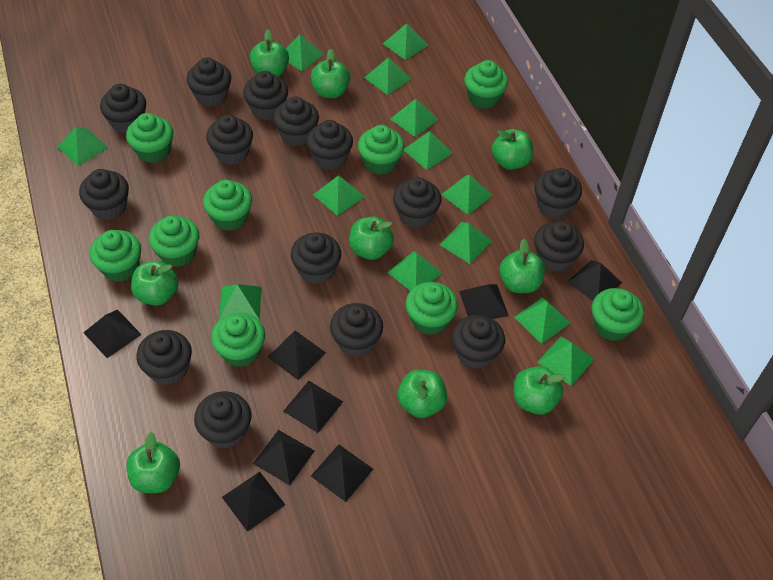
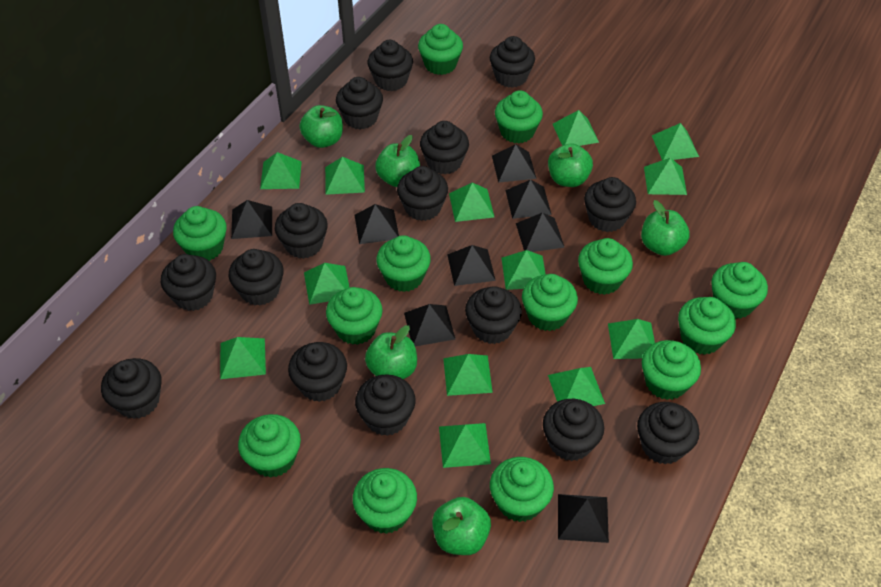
green apple: 9 -> 6
green cupcake: 9 -> 13

